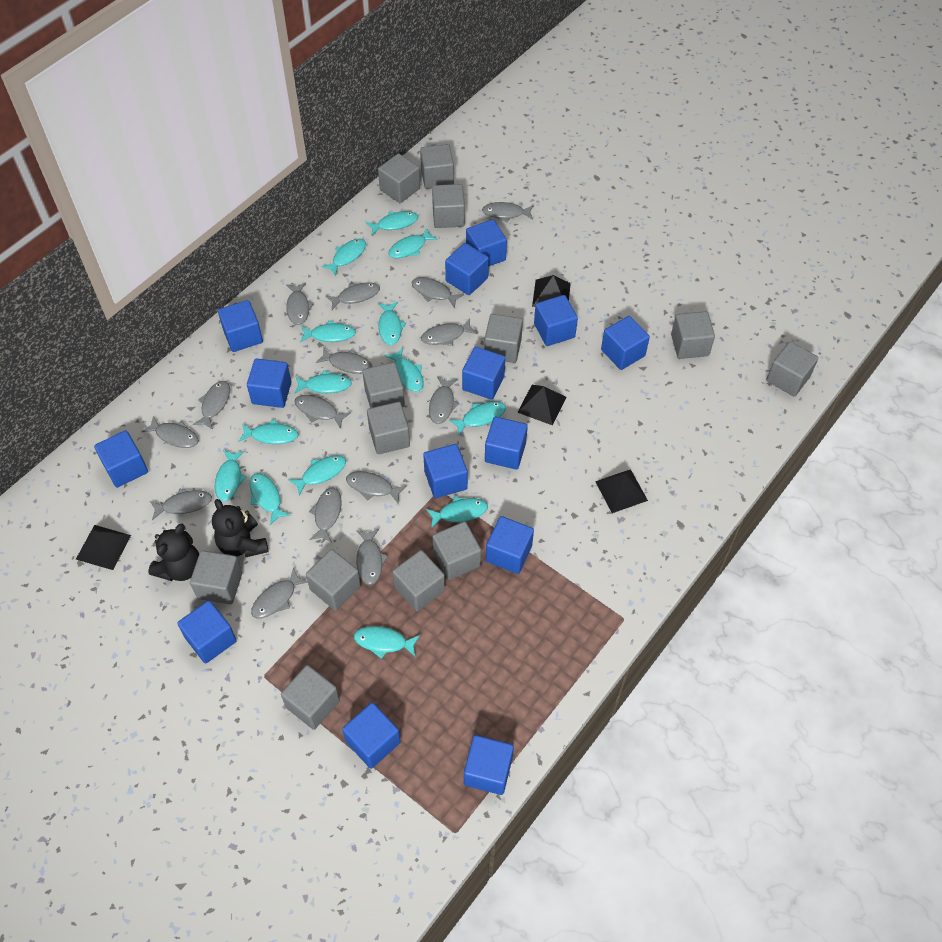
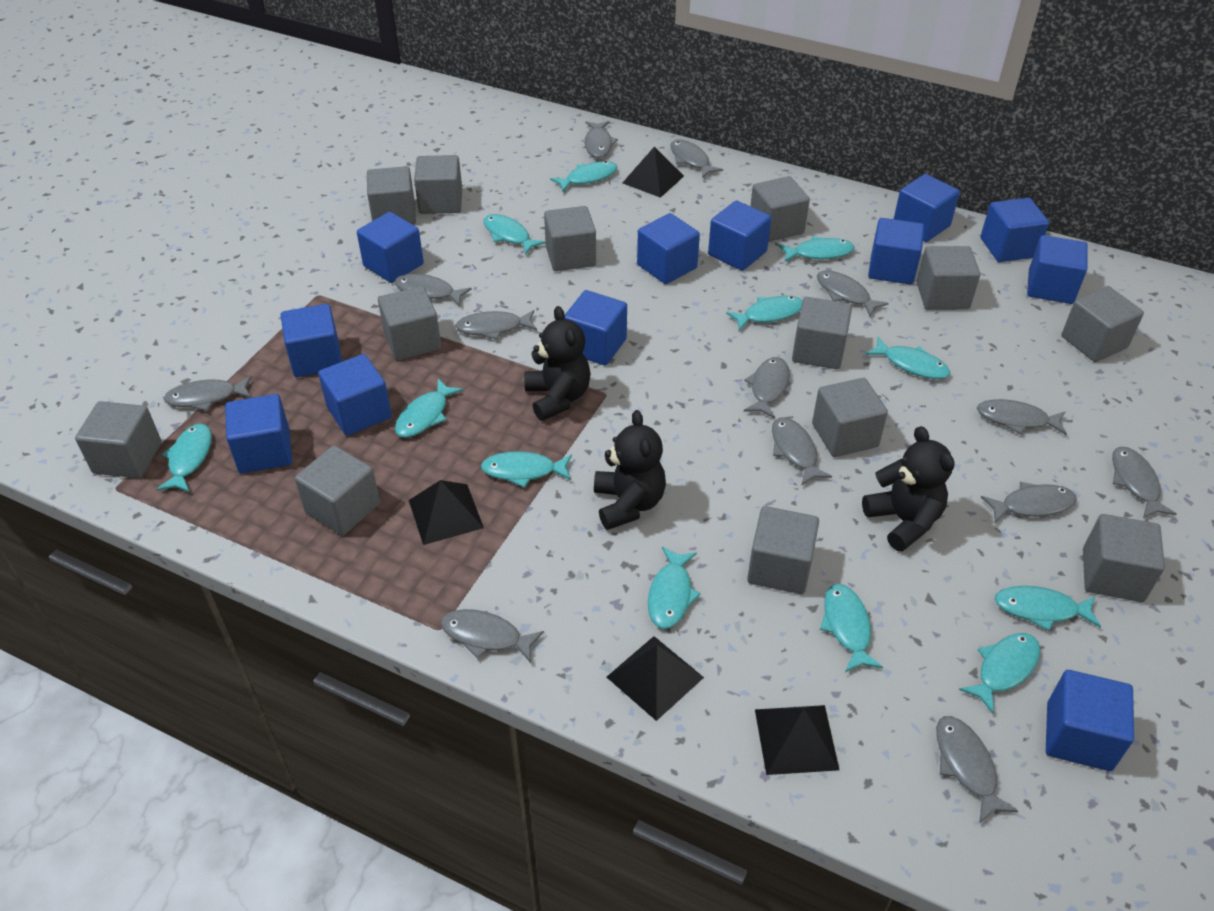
black teddy bear: 2 -> 3
blue cube: 14 -> 12
grey fish: 15 -> 13
turquoise fish: 14 -> 12

